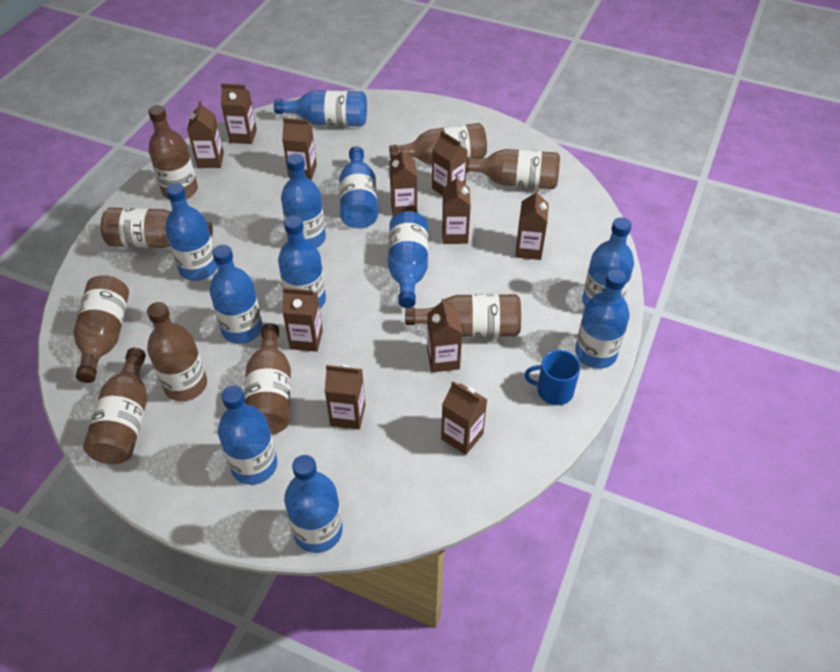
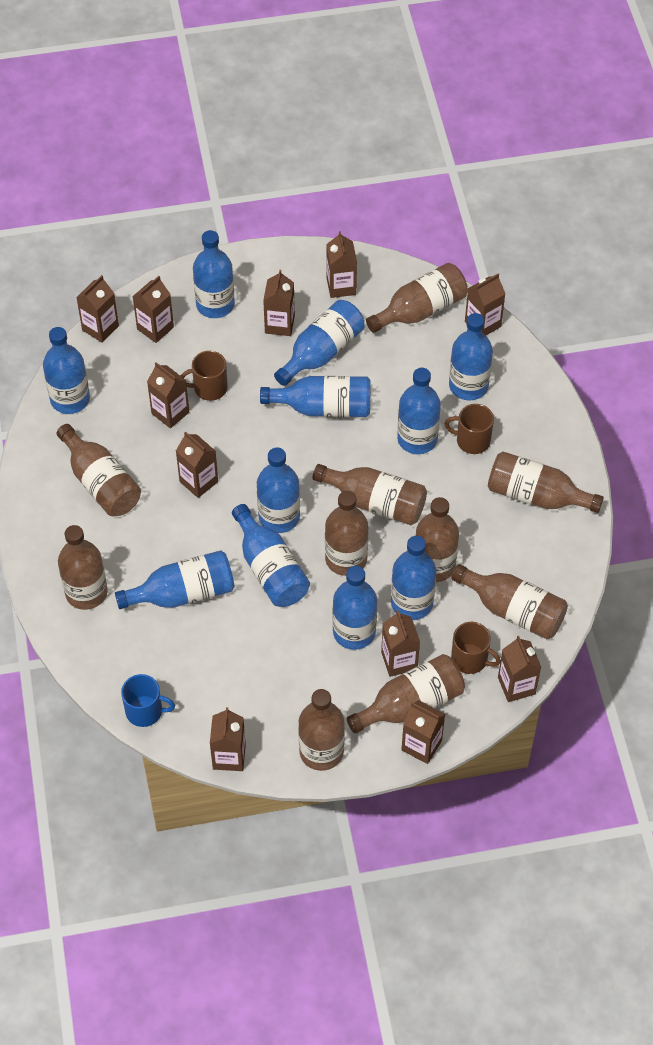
brown bottle: 9 -> 10
brown mug: 0 -> 3

